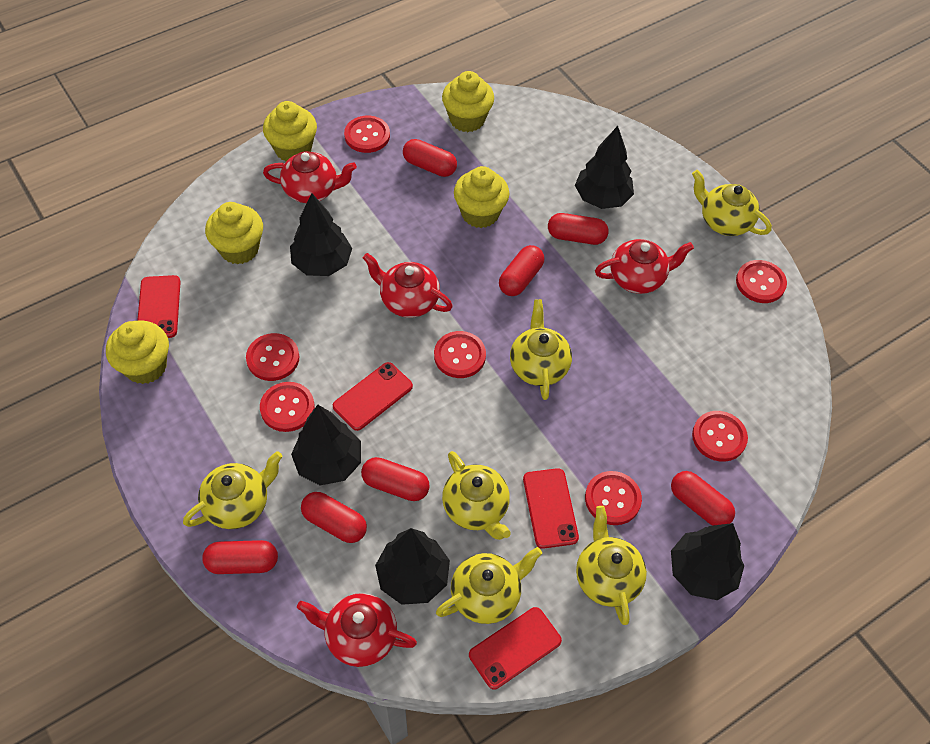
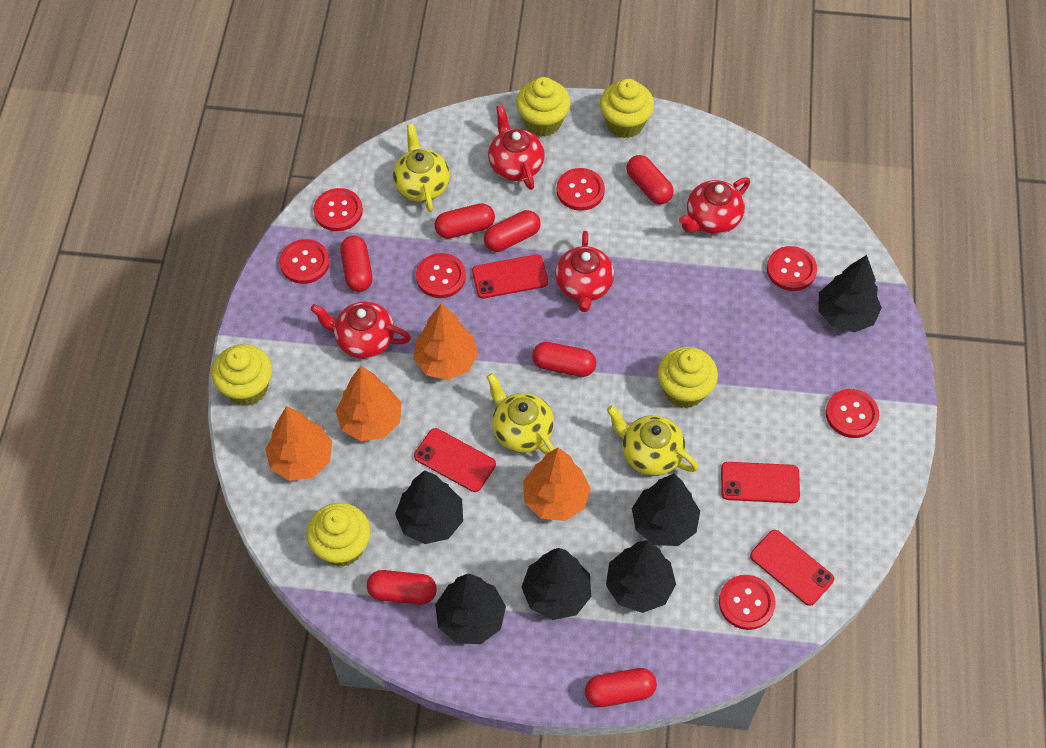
black tree: 5 -> 6
orange tree: 0 -> 4
yellow teapot: 6 -> 3

